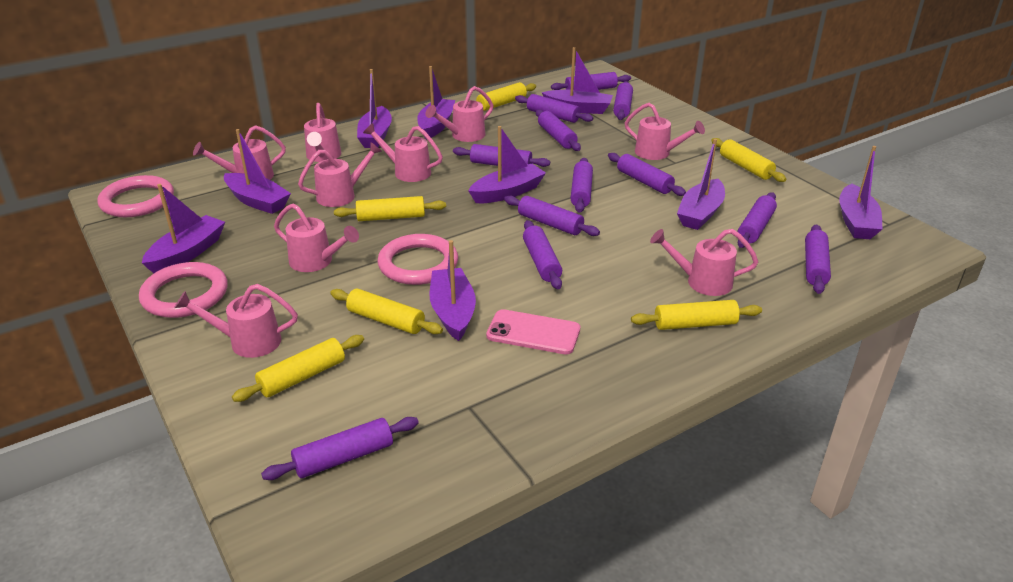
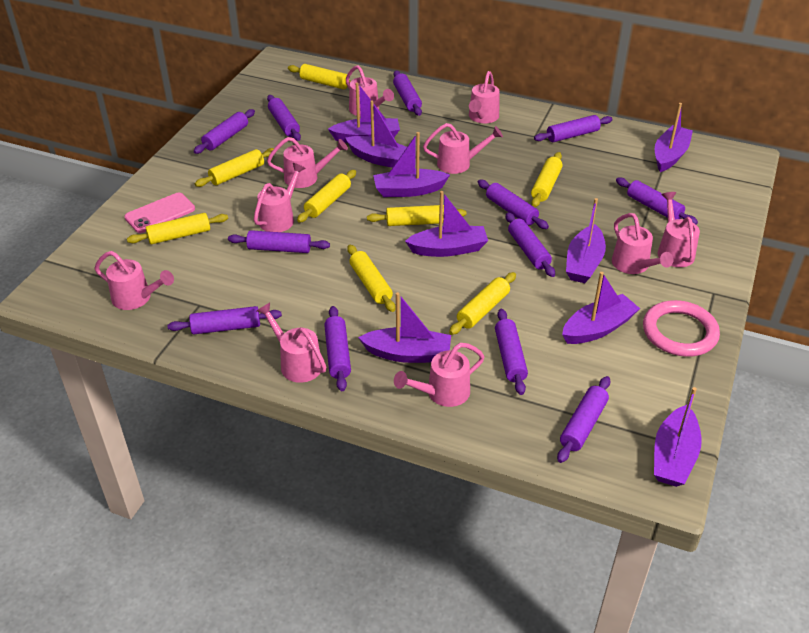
pink ring: 3 -> 1
pink watering can: 9 -> 10
yellow rolling pin: 6 -> 8

